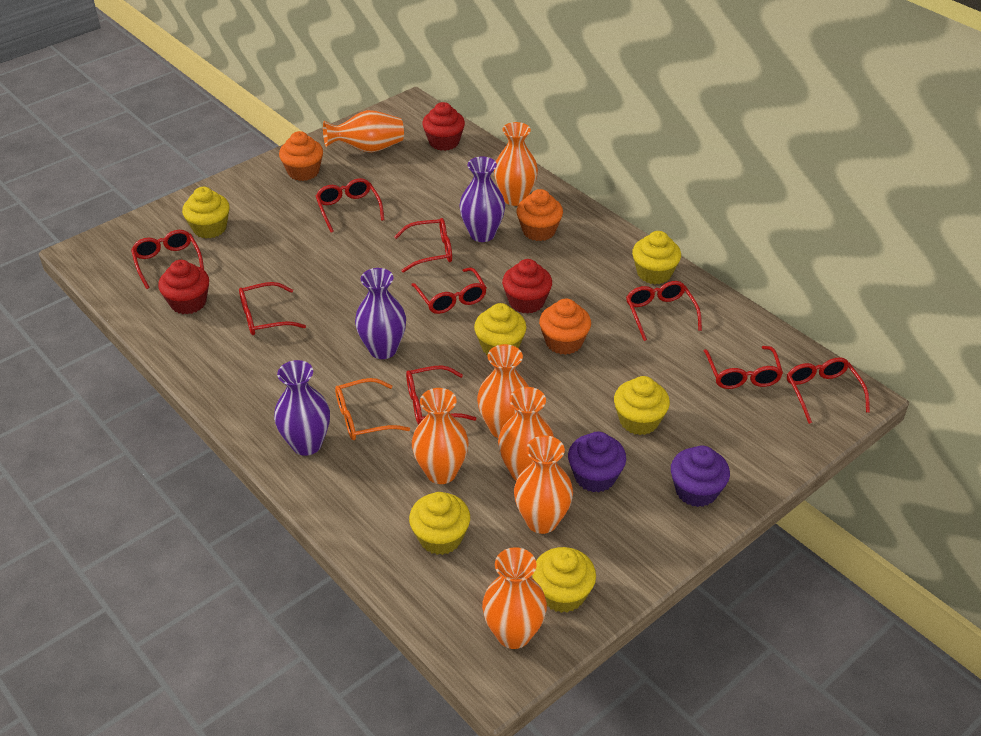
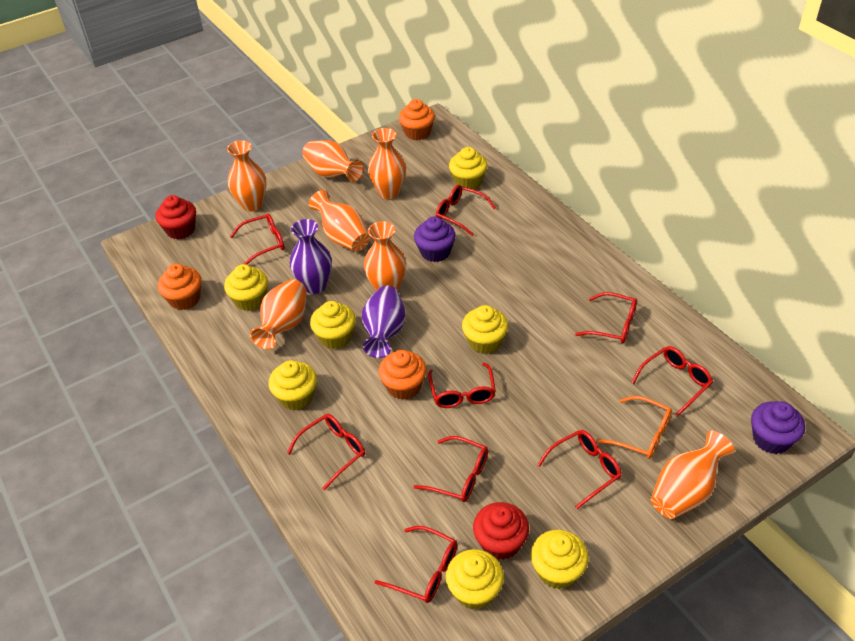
purple vase: 3 -> 2
red cupcake: 3 -> 2
yellow cupcake: 6 -> 7

